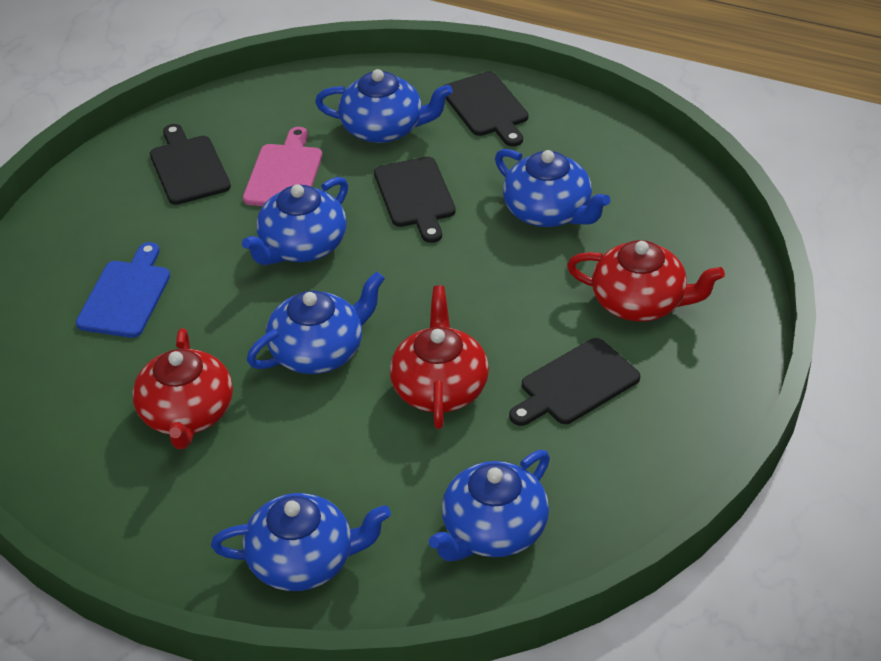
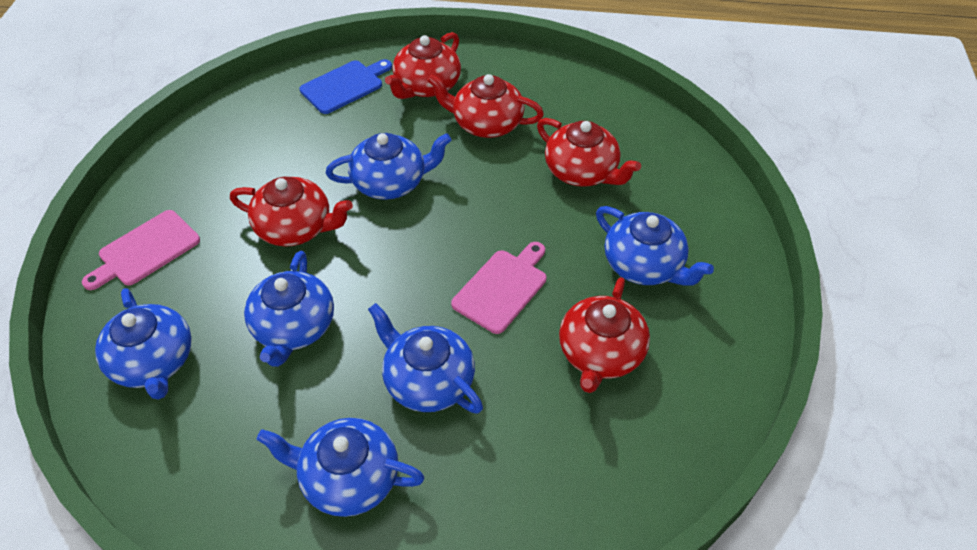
black cutting board: 4 -> 0
pink cutting board: 1 -> 2
red teapot: 3 -> 5

